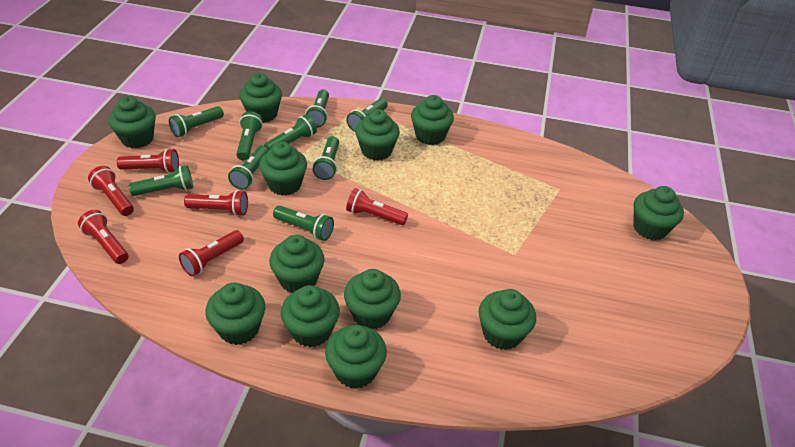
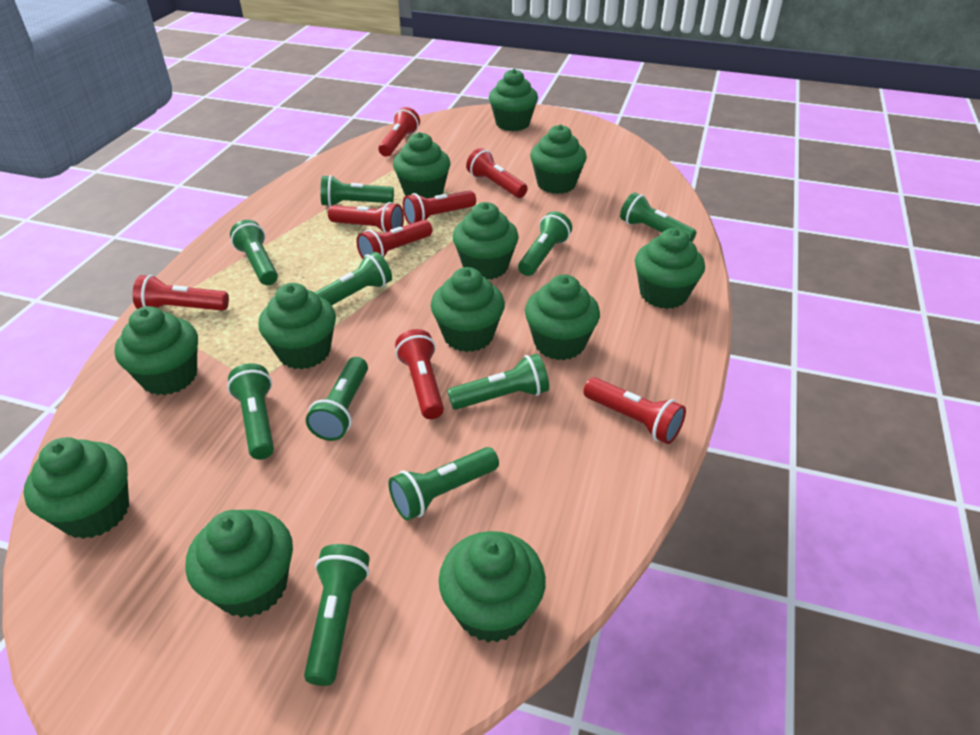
green flashlight: 9 -> 10
red flashlight: 6 -> 8

